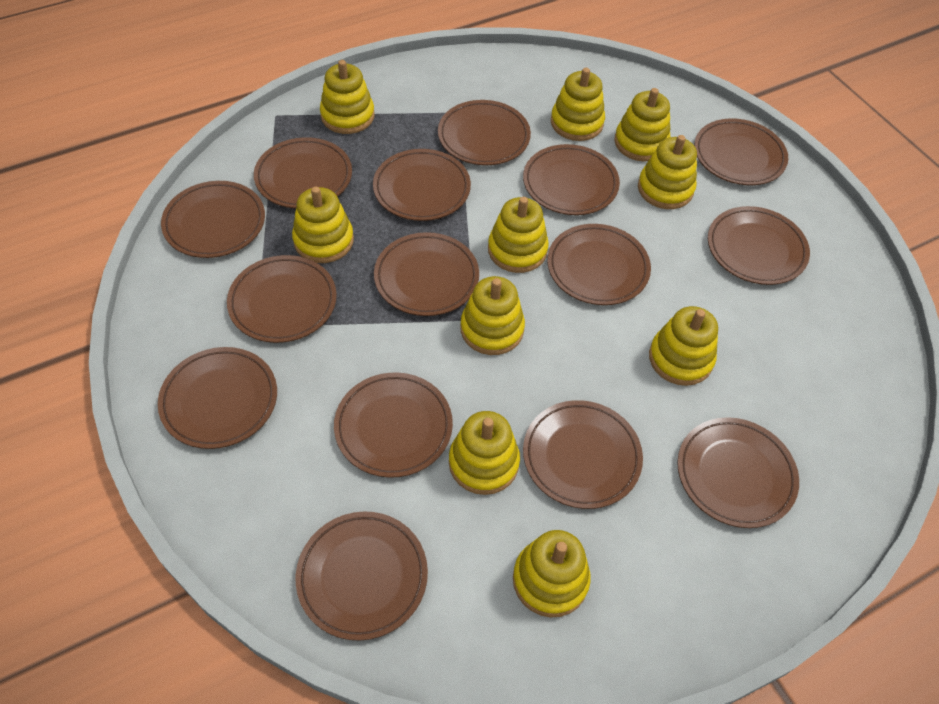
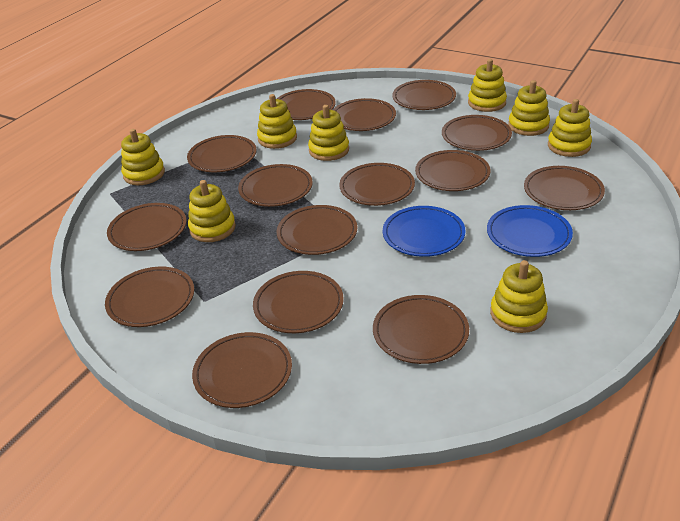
blue plate: 0 -> 2
yellow stacking toy: 10 -> 8

